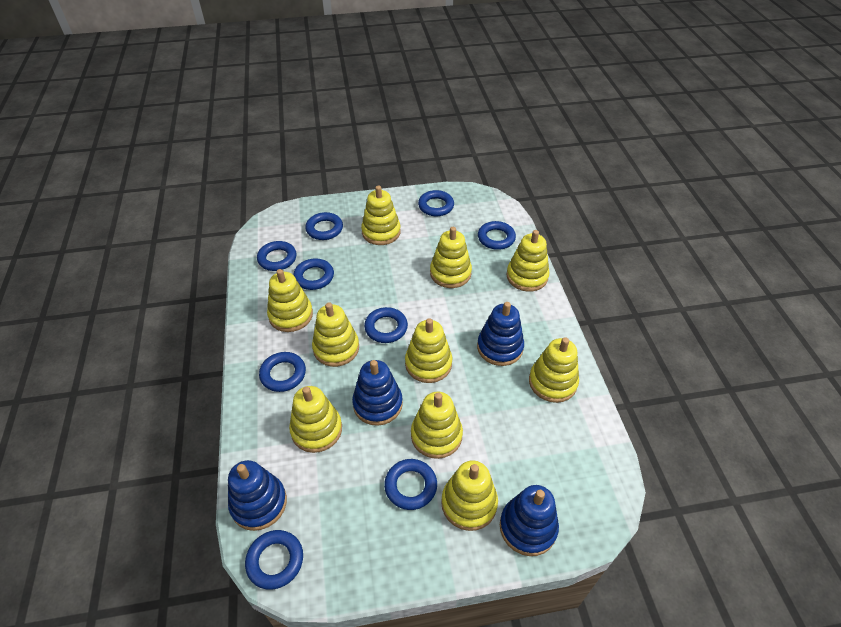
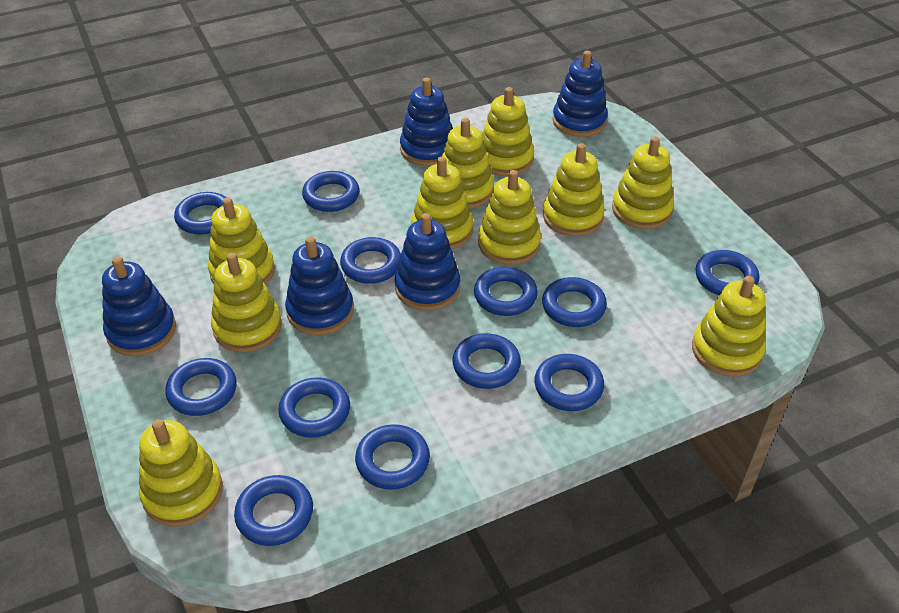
blue ring: 9 -> 12
blue stacking toy: 4 -> 5

